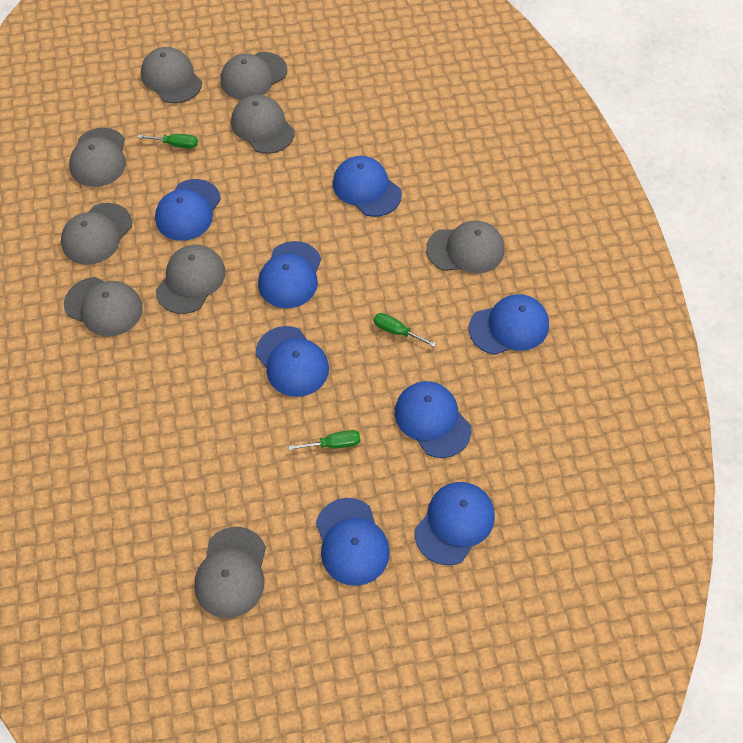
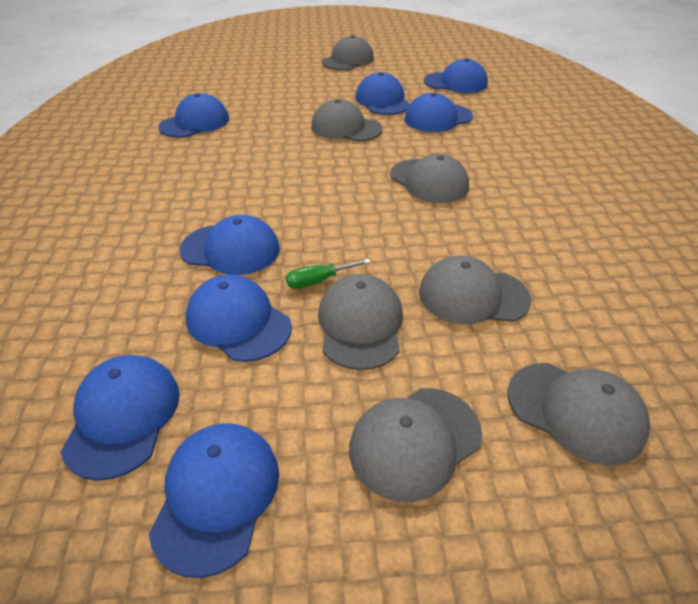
green screwdriver: 3 -> 1
grey cap: 9 -> 7

